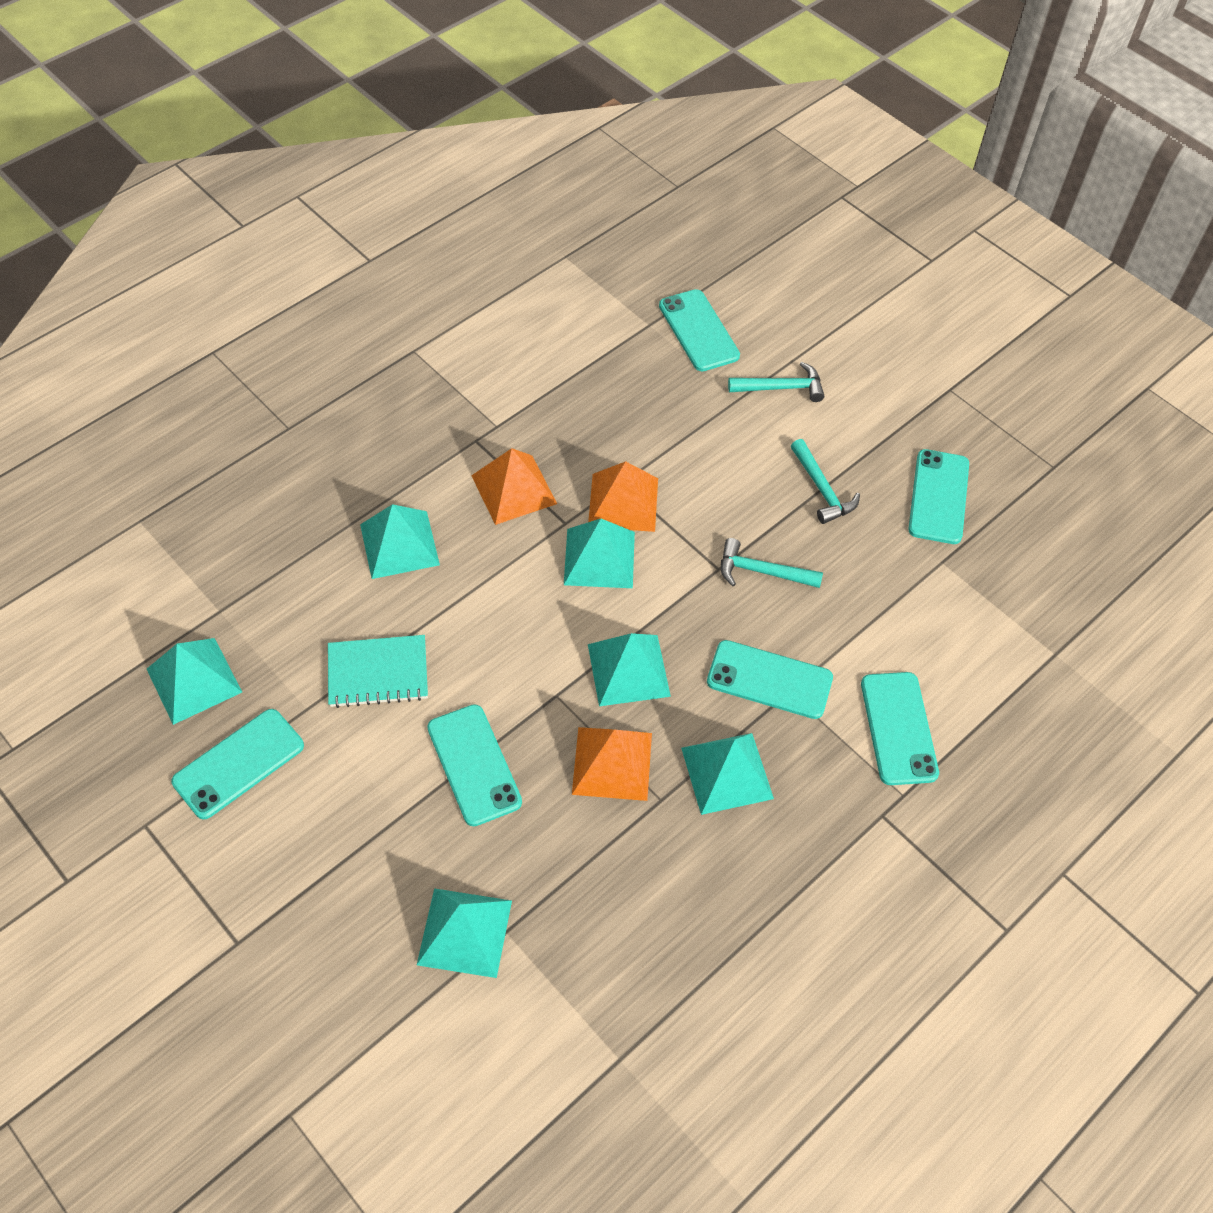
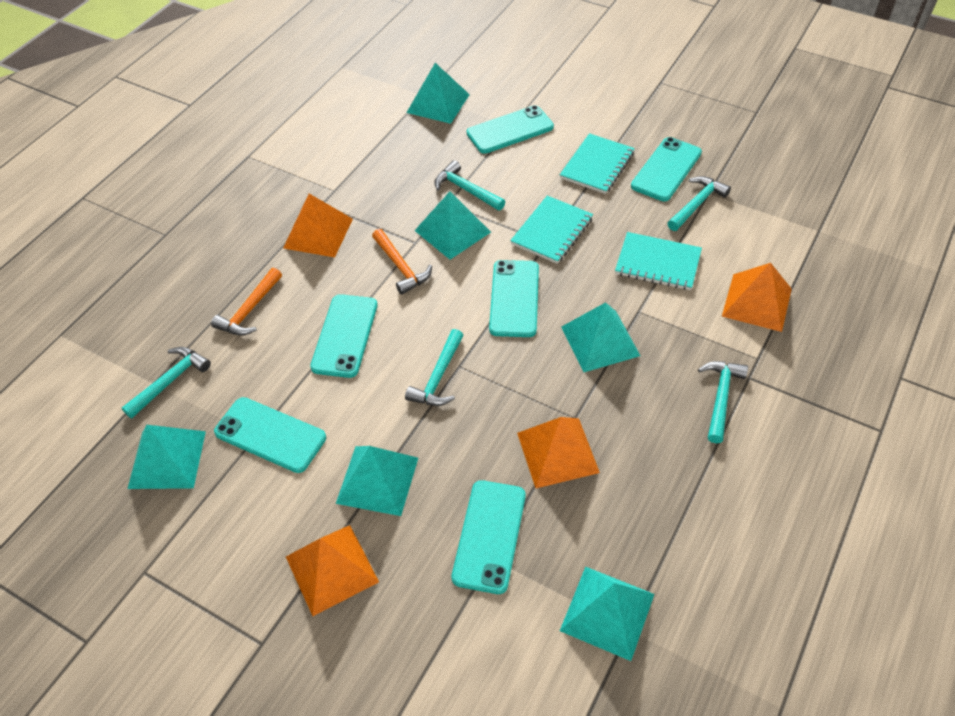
orange hammer: 0 -> 2
orange pyramid: 3 -> 4
turquoise hammer: 3 -> 5
turquoise notebook: 1 -> 3

